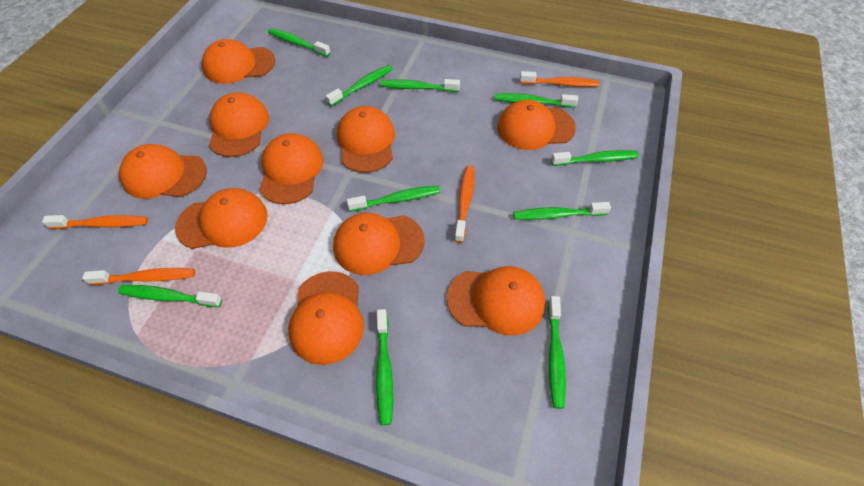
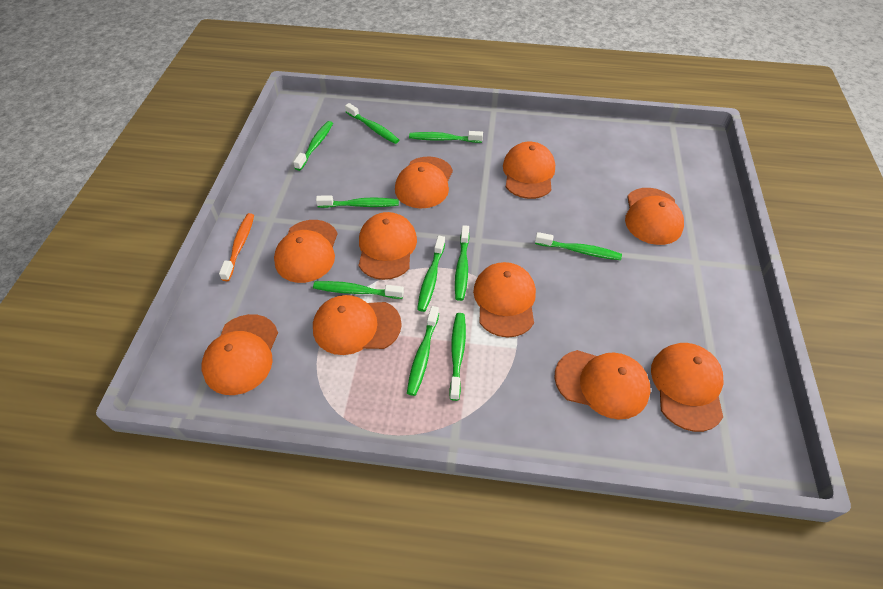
orange toothbrush: 4 -> 1

